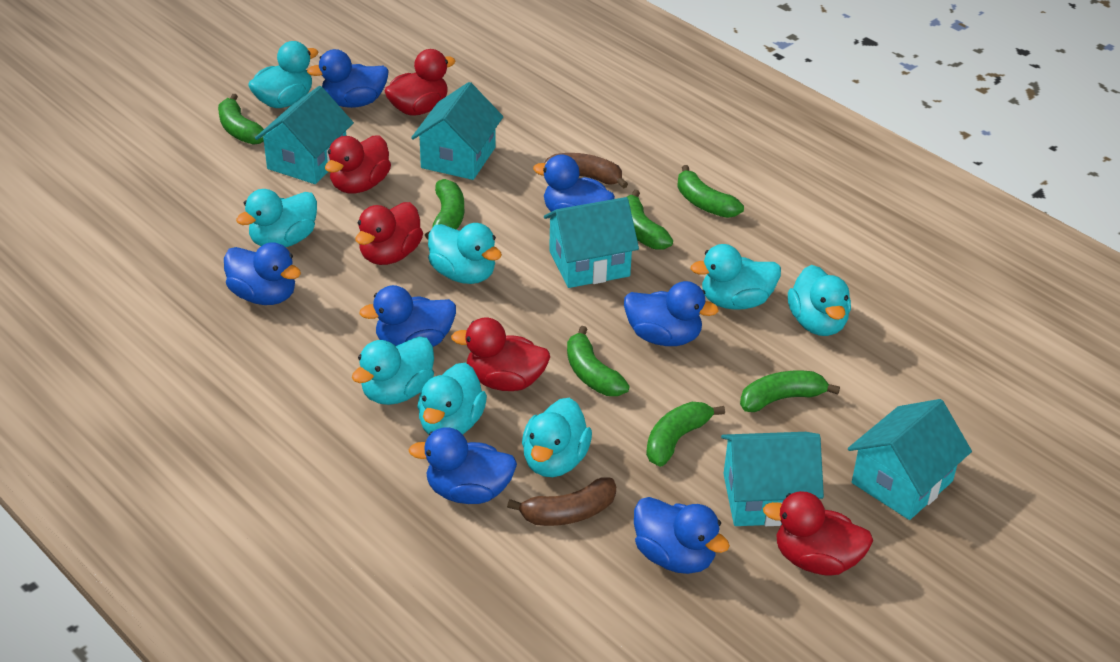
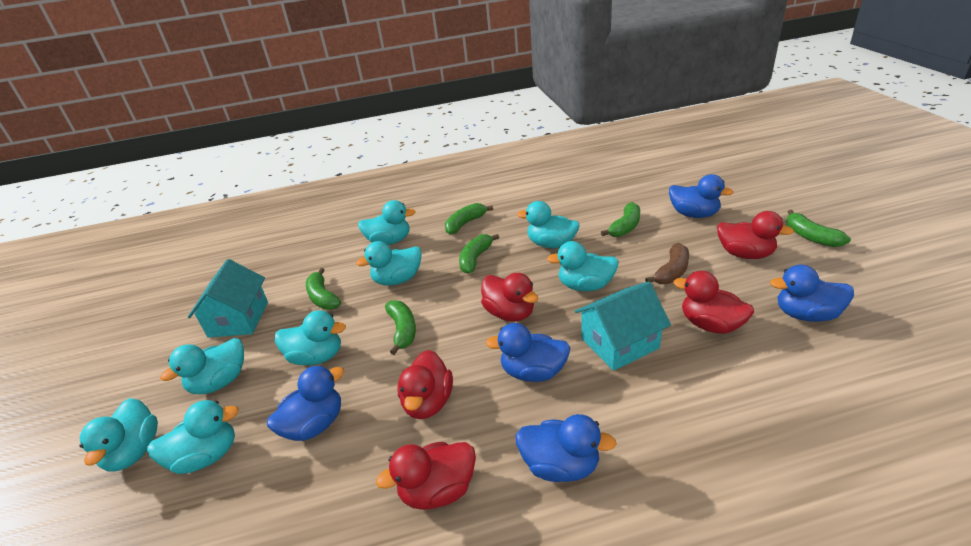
blue duck: 7 -> 5
brown banana: 2 -> 1
green banana: 7 -> 6
turquoise house: 5 -> 2

